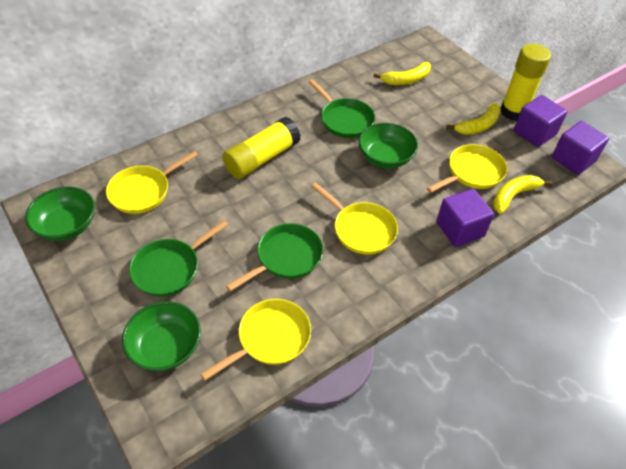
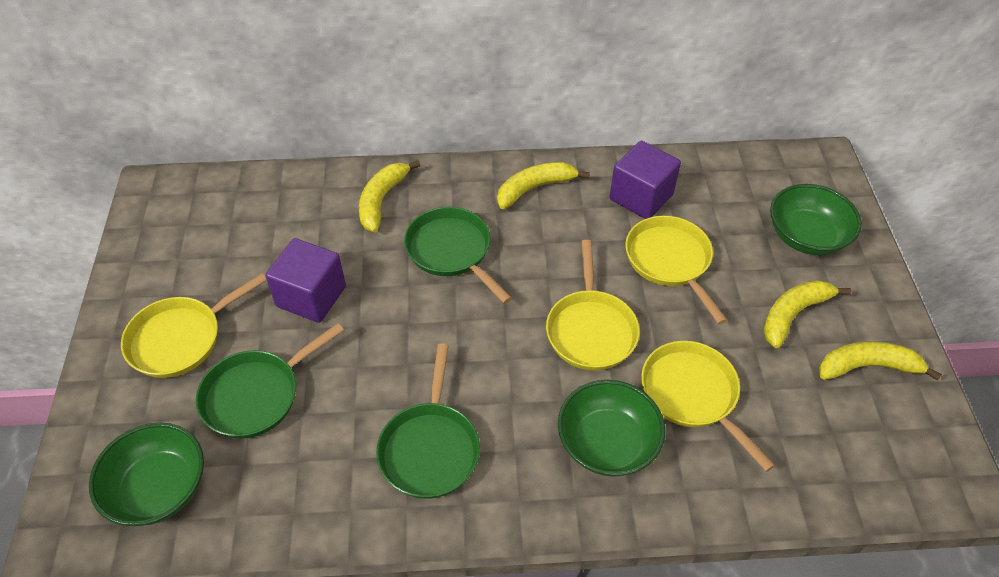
purple cube: 3 -> 2
yellow banana: 3 -> 4
yellow glue stick: 2 -> 0

